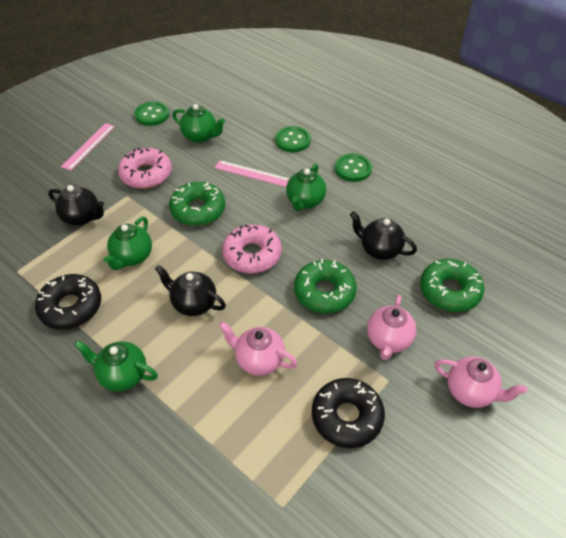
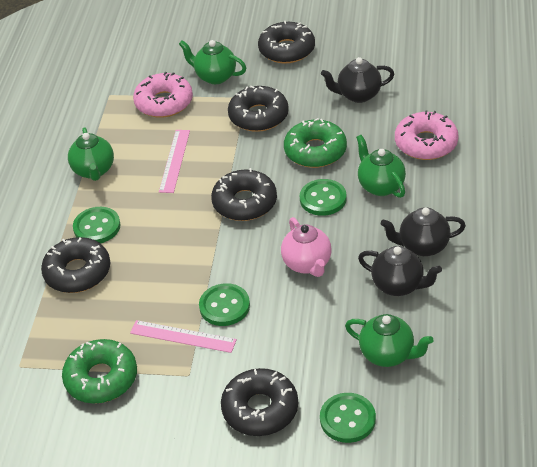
black donut: 2 -> 5
green button: 3 -> 4
green donut: 3 -> 2
pink teapot: 3 -> 1

